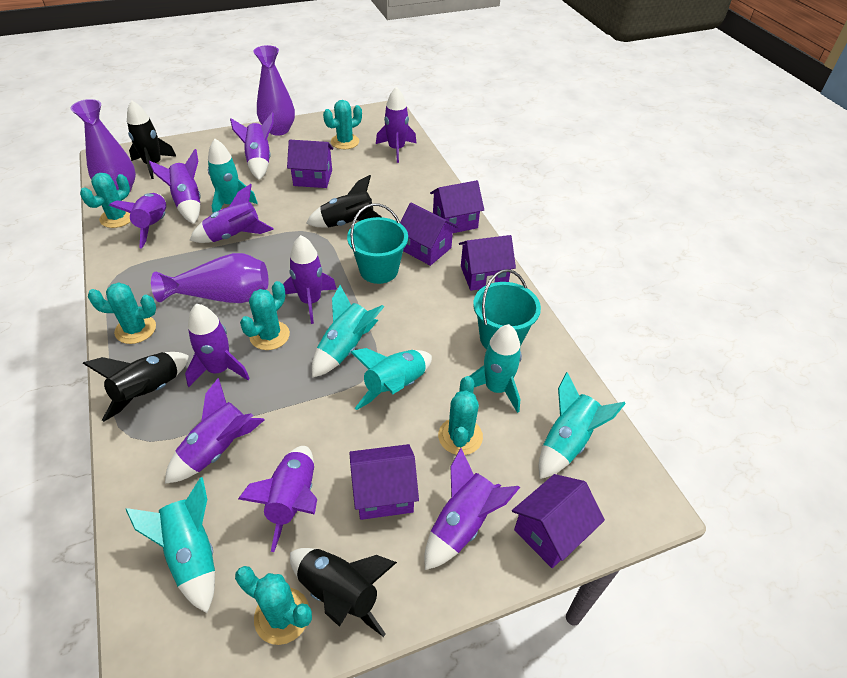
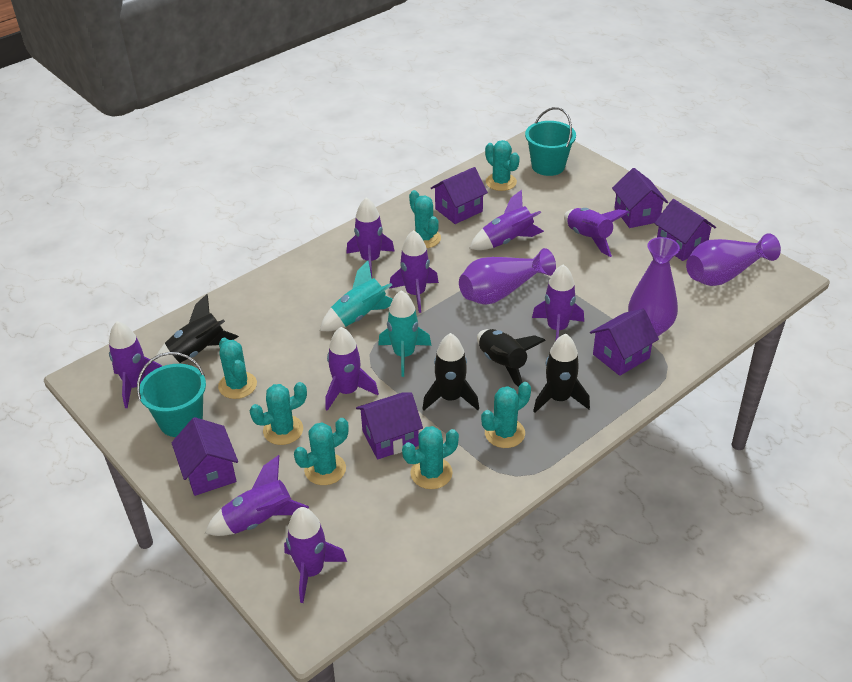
purple rocket: 10 -> 9
turquoise cactus: 6 -> 7
turquoise rocket: 6 -> 2

